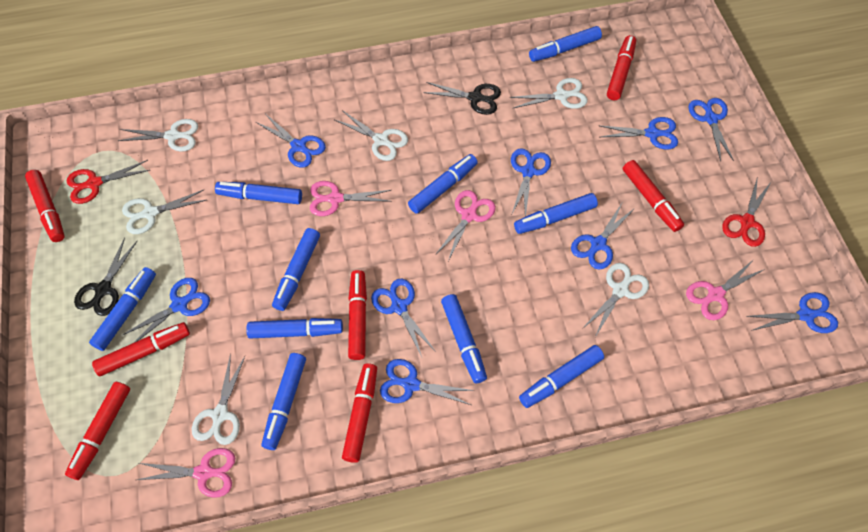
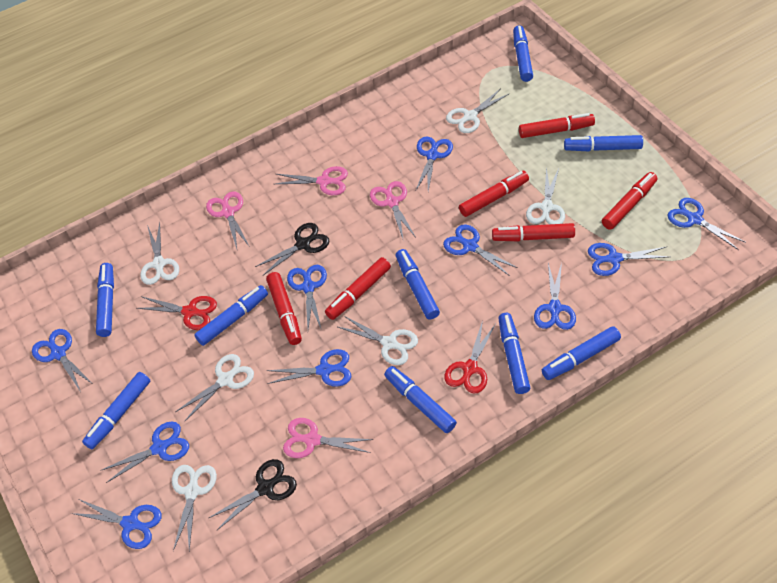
blue marker: 10 -> 9
blue scissors: 9 -> 10
red marker: 7 -> 6

